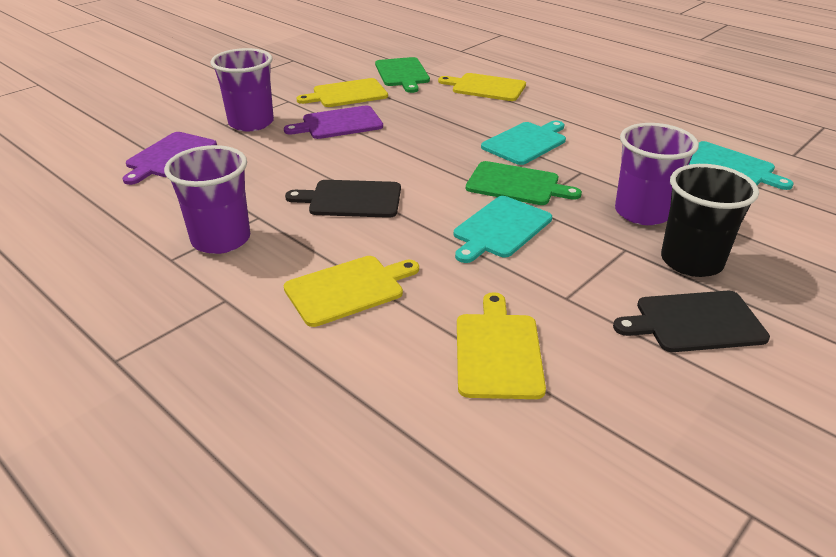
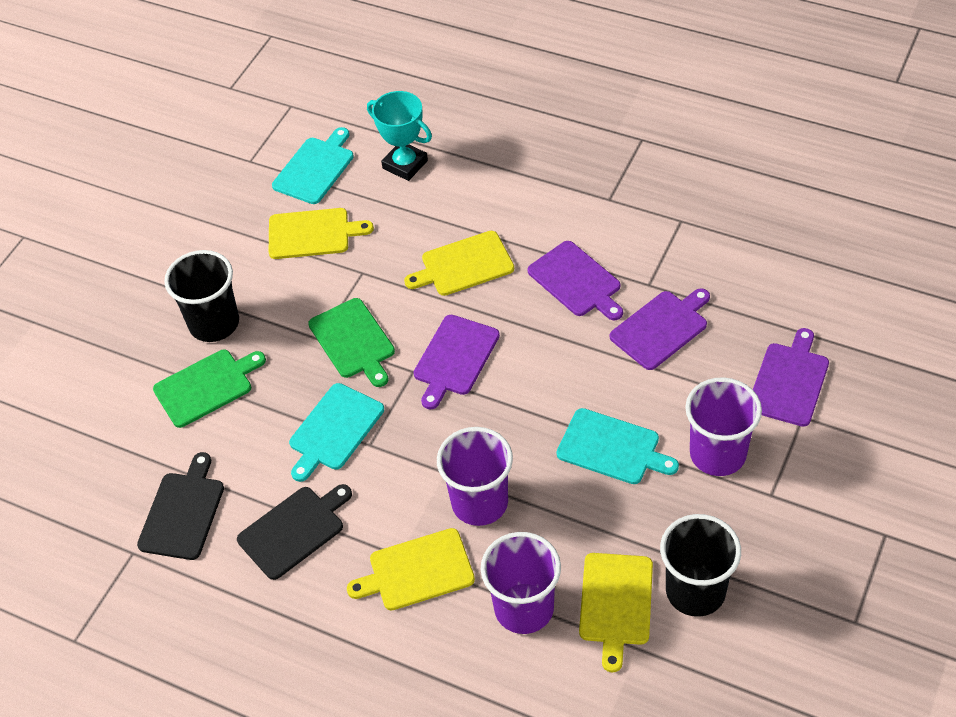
black cup: 1 -> 2
purple cutting board: 2 -> 4
turquoise trophy: 0 -> 1

